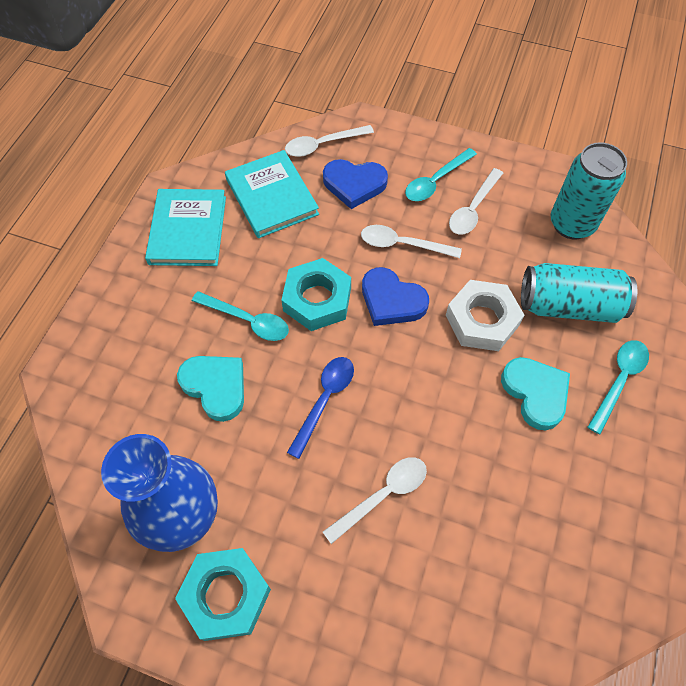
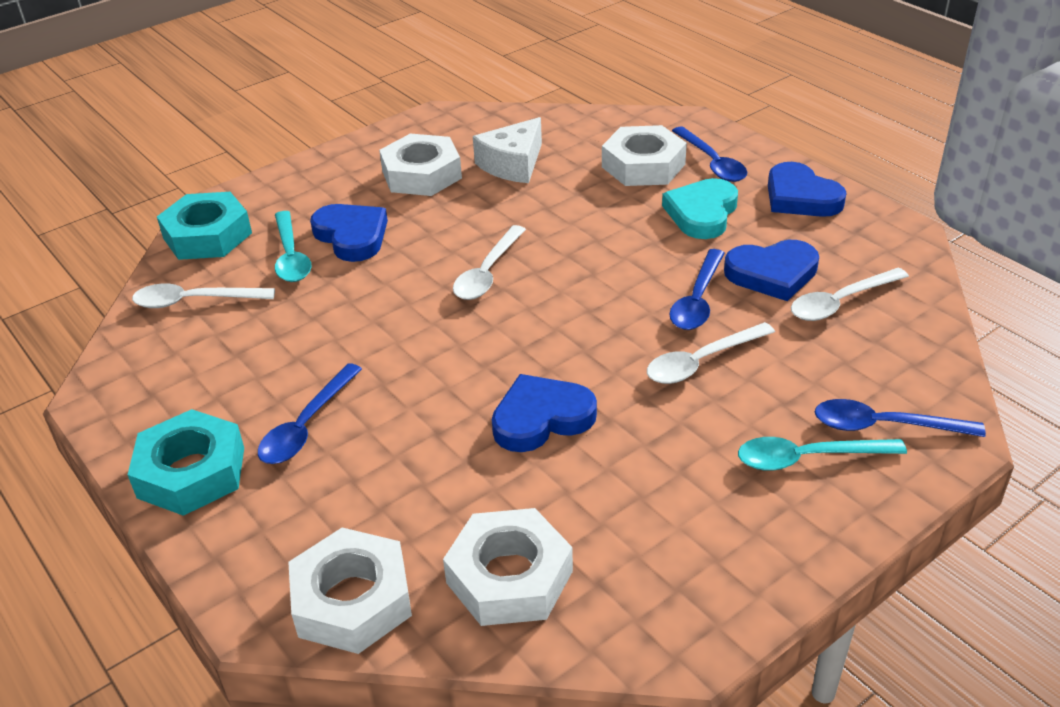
blue heart: 2 -> 4
blue spoon: 1 -> 4
blue vase: 1 -> 0
turquoise book: 2 -> 0
turquoise can: 2 -> 0
turquoise heart: 2 -> 1
turquoise spoon: 3 -> 2
white cheese: 0 -> 1
white nut: 1 -> 4

